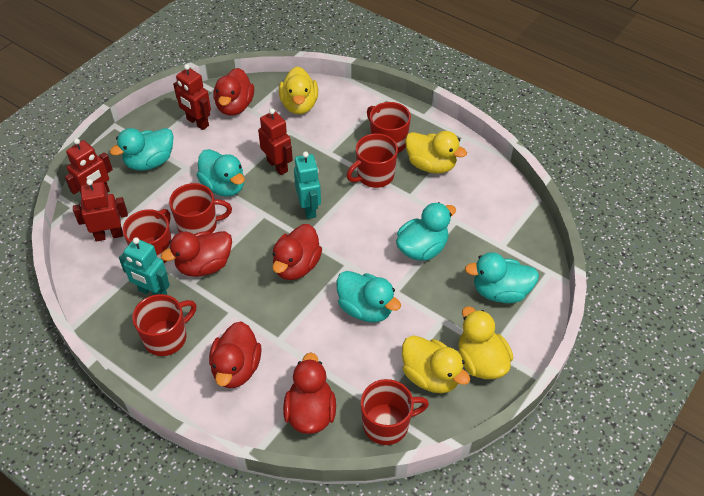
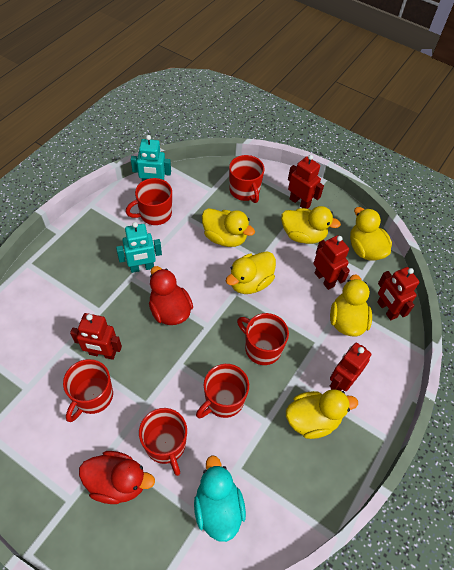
red duck: 5 -> 2
red robot: 4 -> 5
turquoise duck: 5 -> 1
yellow duck: 4 -> 6

